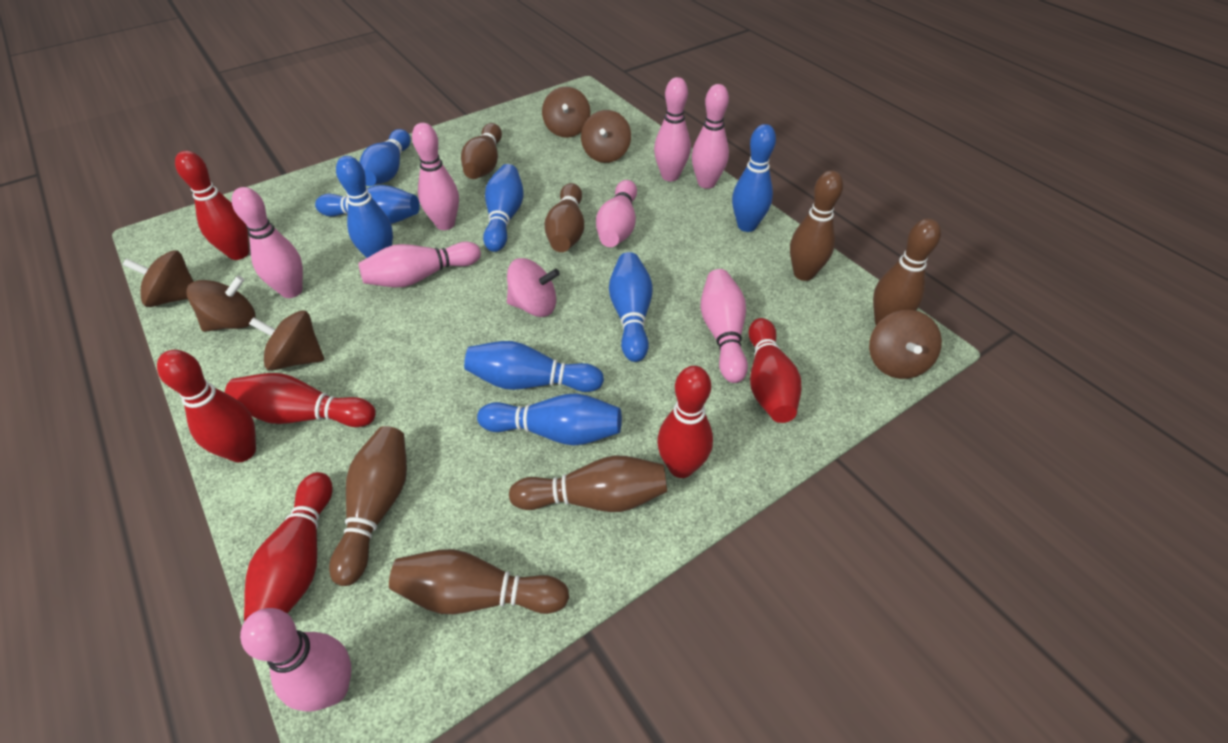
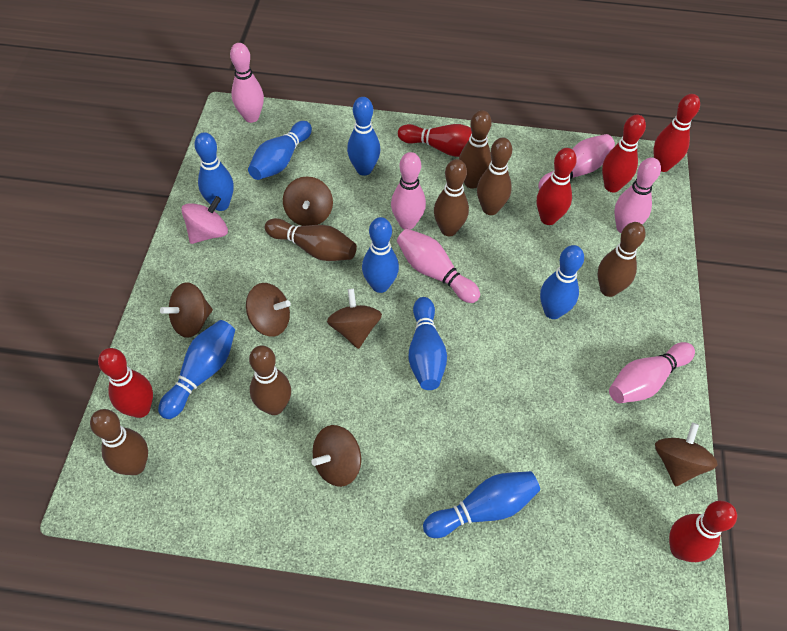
pink bowling pin: 8 -> 6

